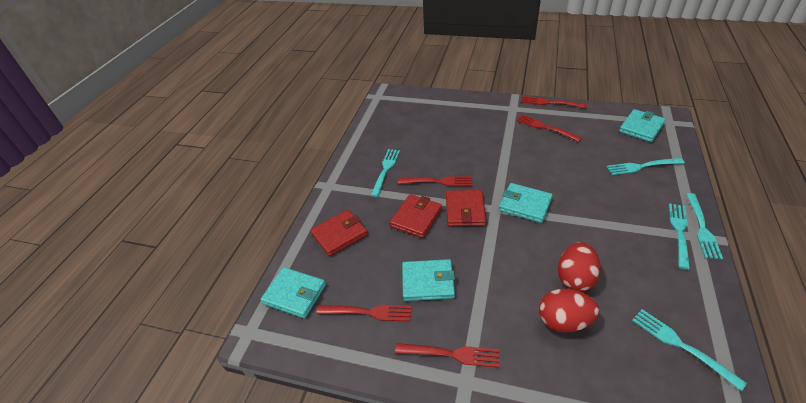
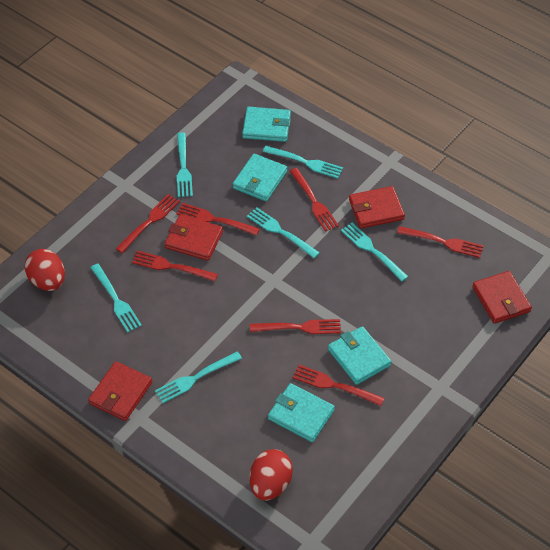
red fork: 5 -> 7
red wallet: 3 -> 4
turquoise fork: 5 -> 6

